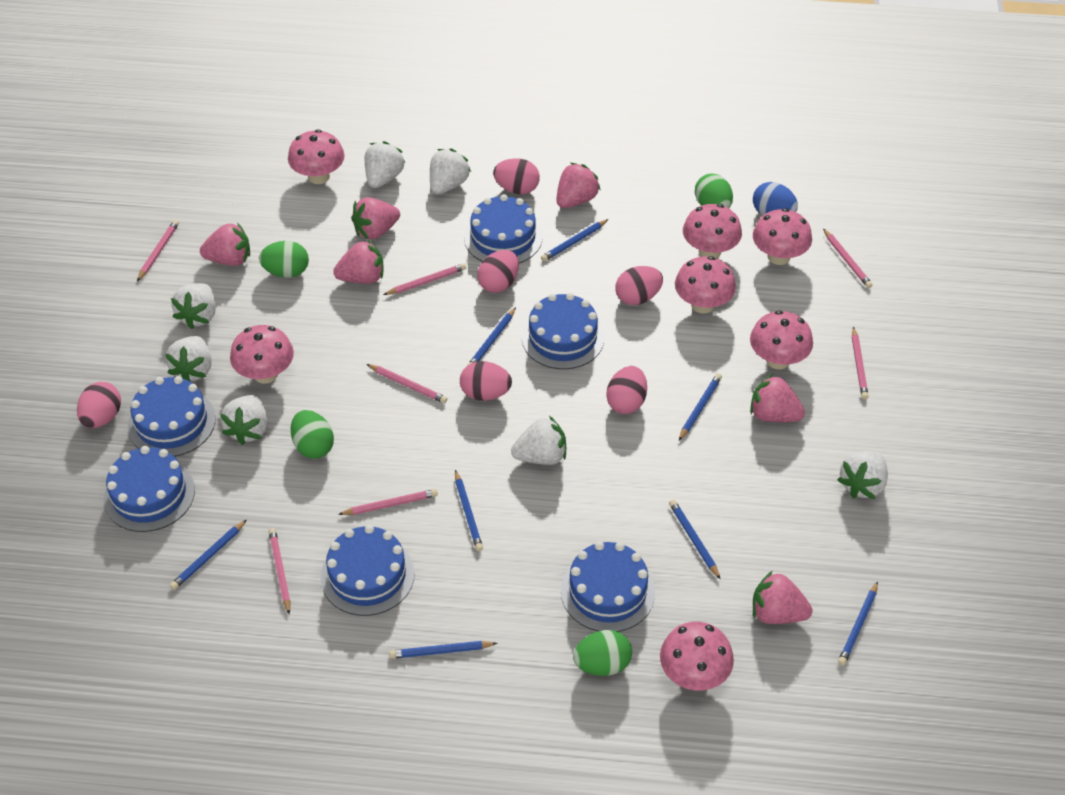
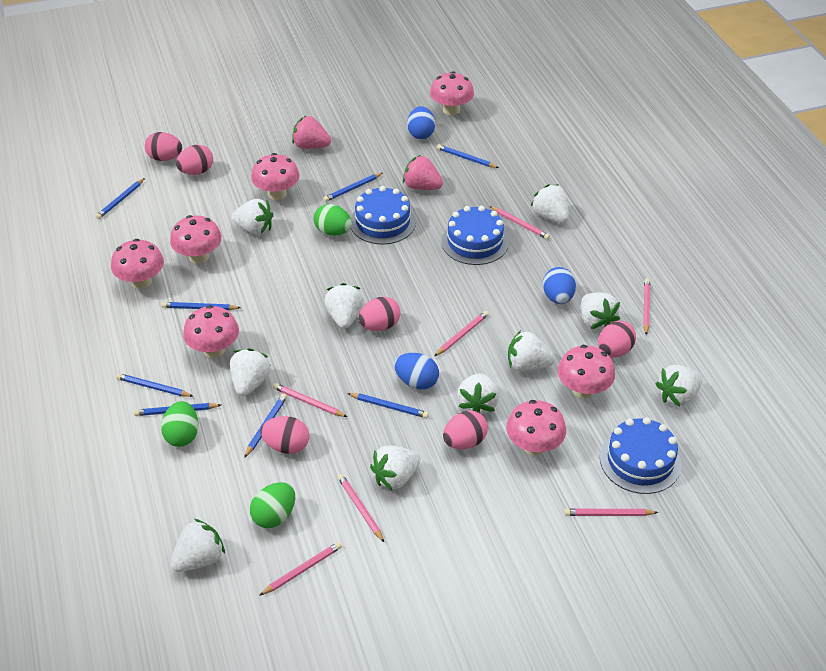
blue cake: 6 -> 3
blue egg: 1 -> 3
green egg: 4 -> 3
pink strawberry: 6 -> 2
white strawberry: 7 -> 10

